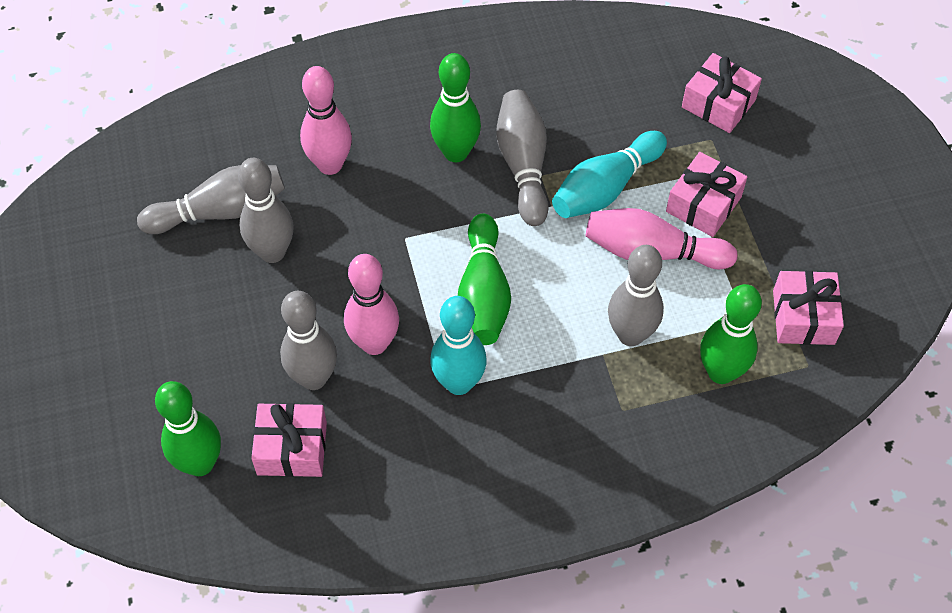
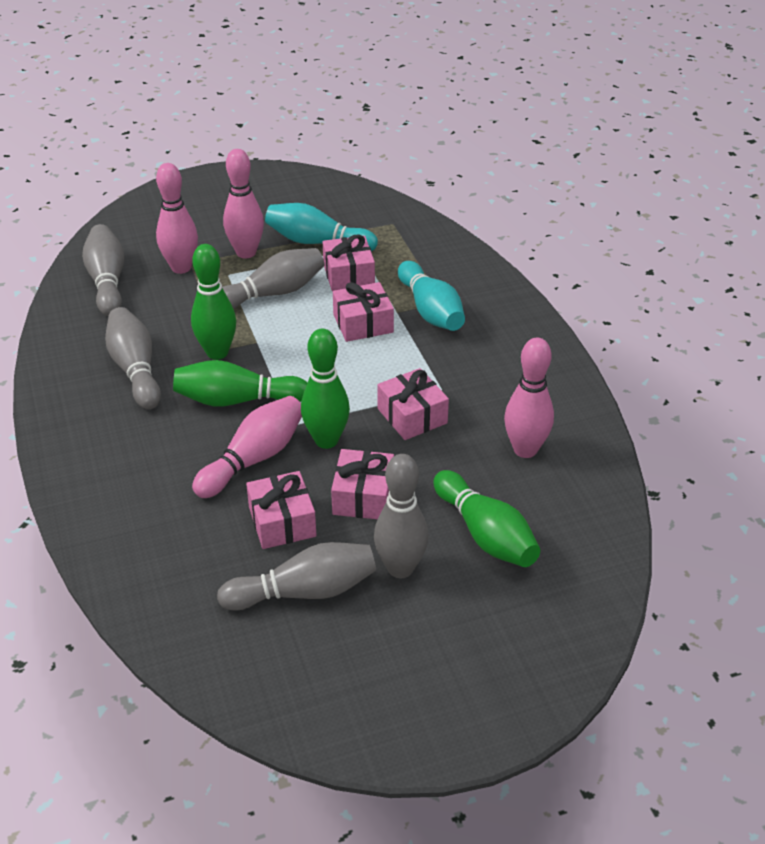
pink bowling pin: 3 -> 4
pink gift: 4 -> 5

